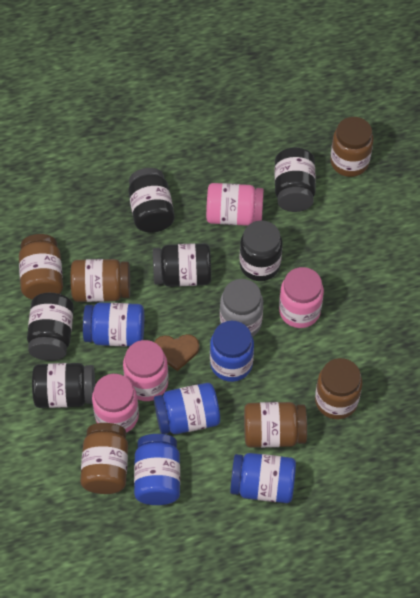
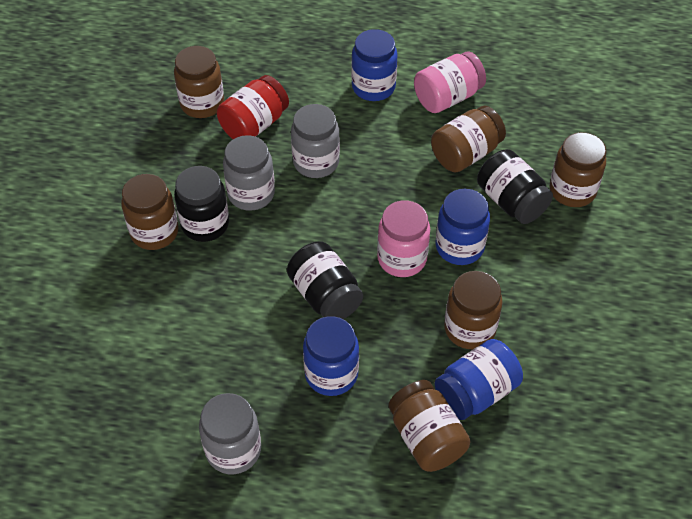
black jar: 6 -> 3
blue jar: 5 -> 4
brown heart: 1 -> 0
grey jar: 1 -> 3
pink jar: 4 -> 2
red jar: 0 -> 1

